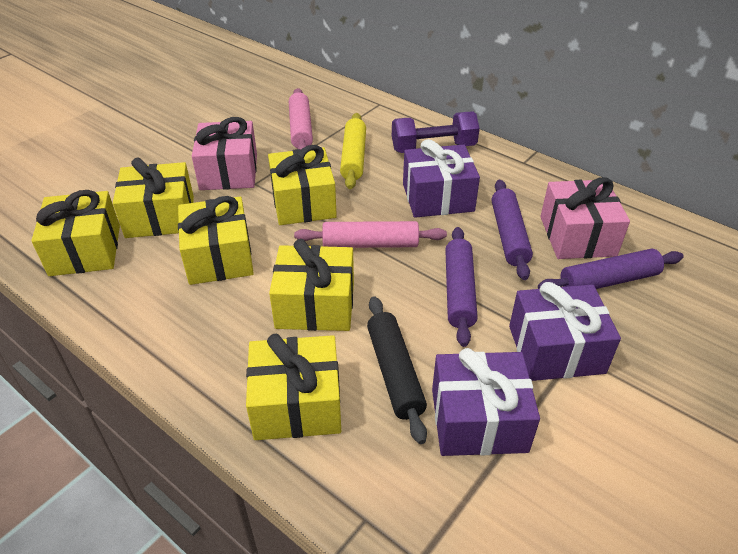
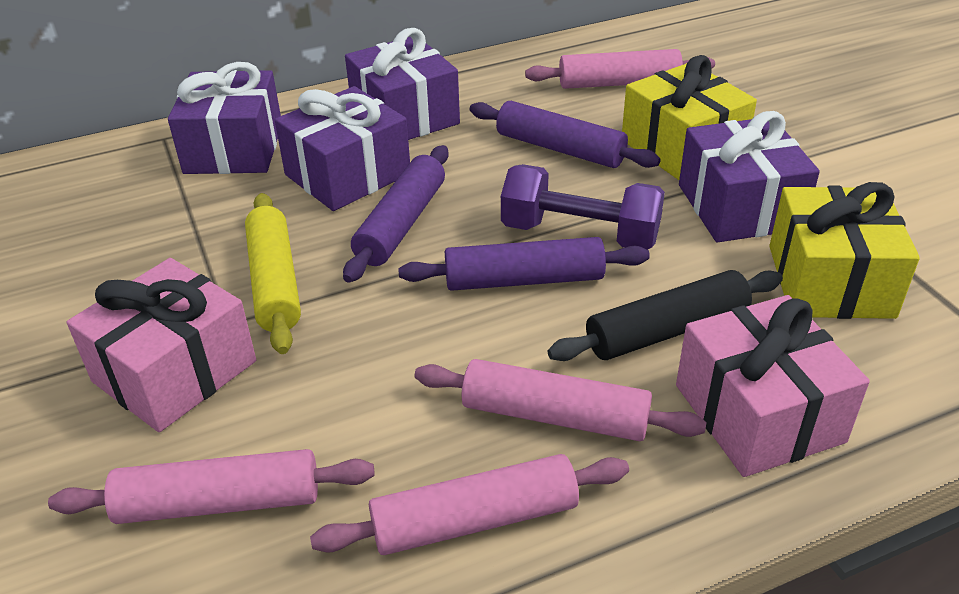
pink rolling pin: 2 -> 4
purple gift: 3 -> 4
yellow gift: 6 -> 2

